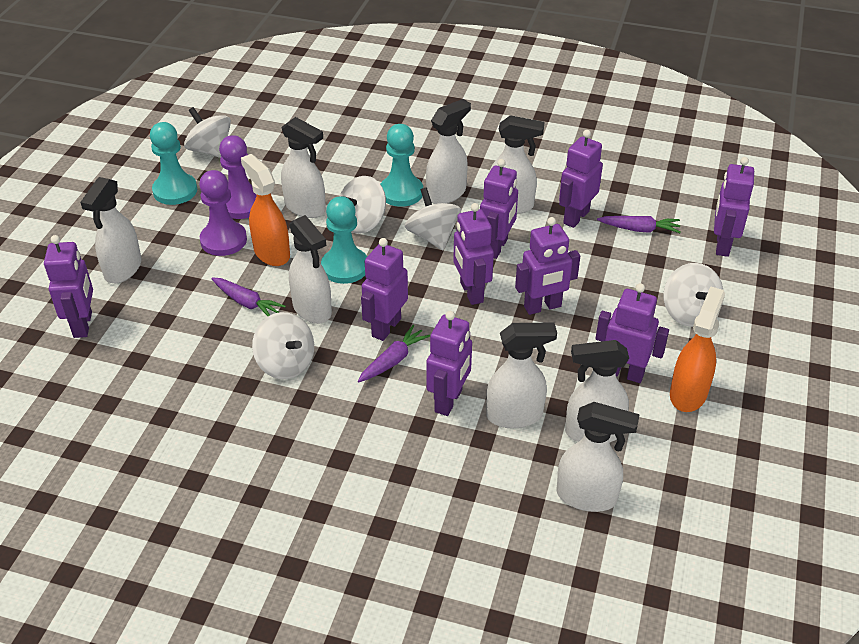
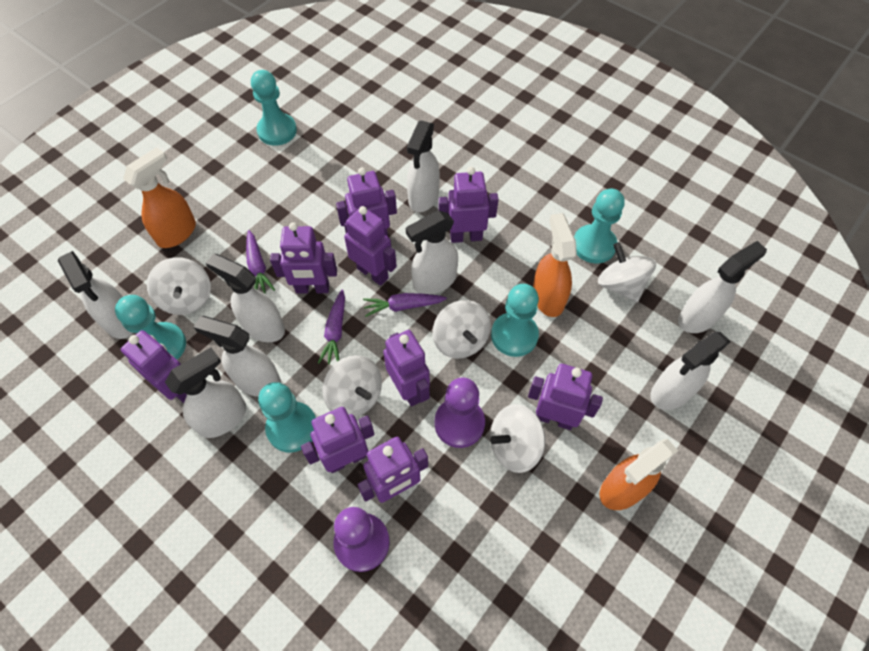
orange spray bottle: 2 -> 3
turquoise pawn: 3 -> 5

